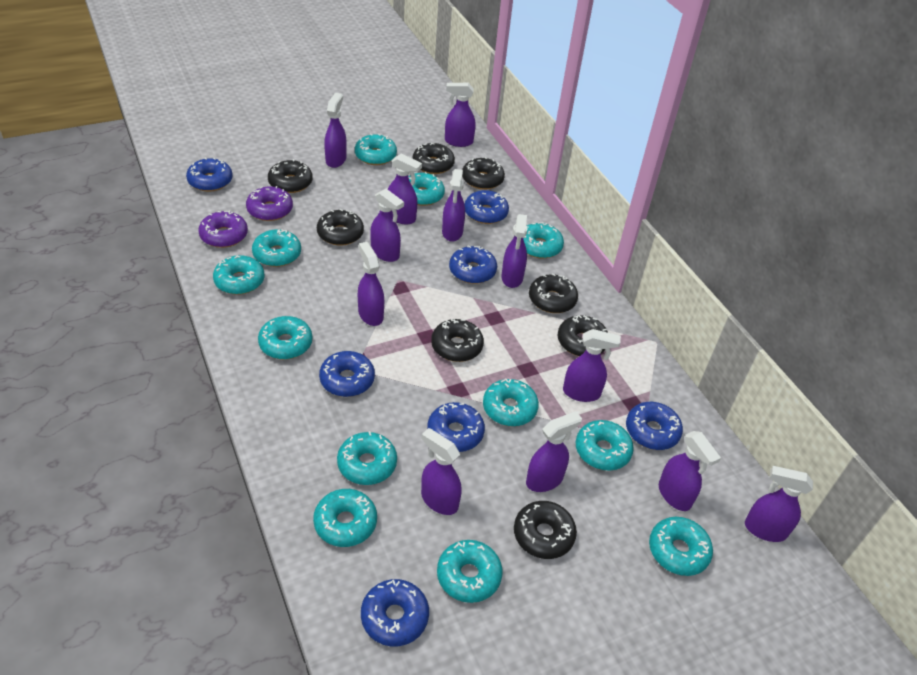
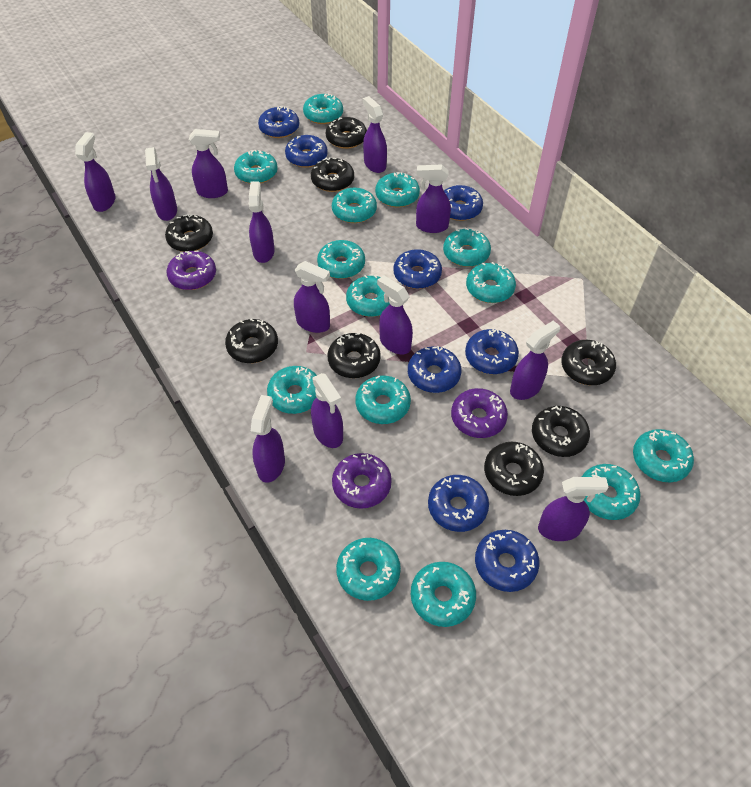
blue donut: 7 -> 8
purple donut: 2 -> 3
turquoise donut: 12 -> 14

